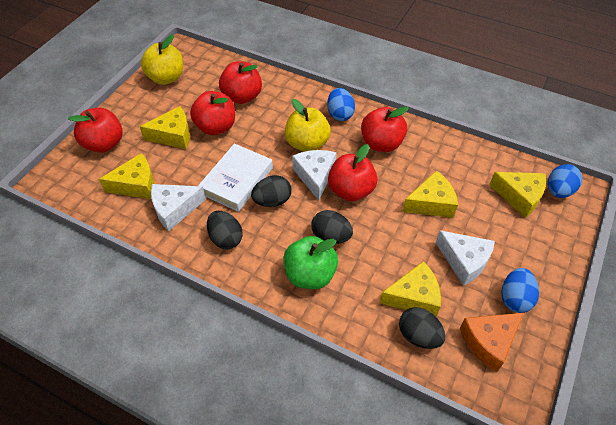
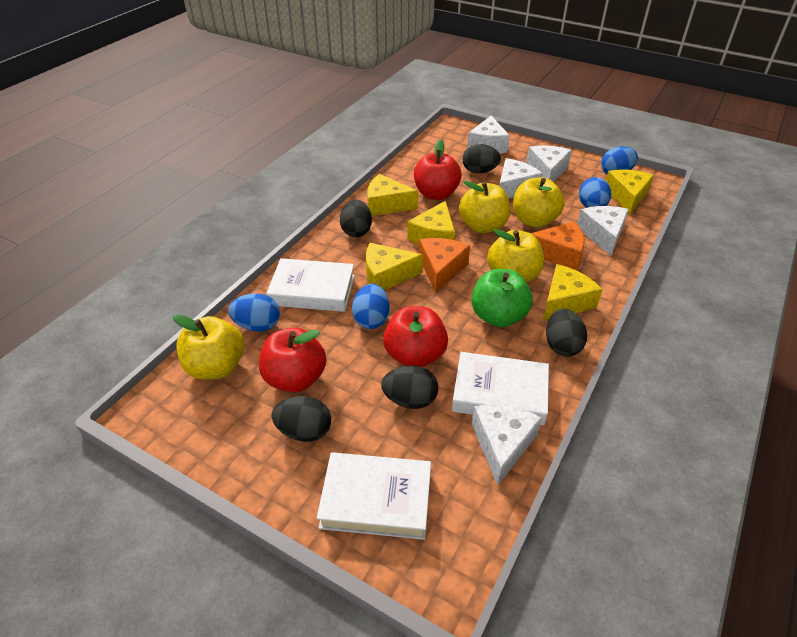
black egg: 4 -> 5
blue egg: 3 -> 4
orange cheese: 1 -> 2
red apple: 5 -> 3
white book: 1 -> 3
white cheese: 3 -> 5
yellow apple: 2 -> 4

